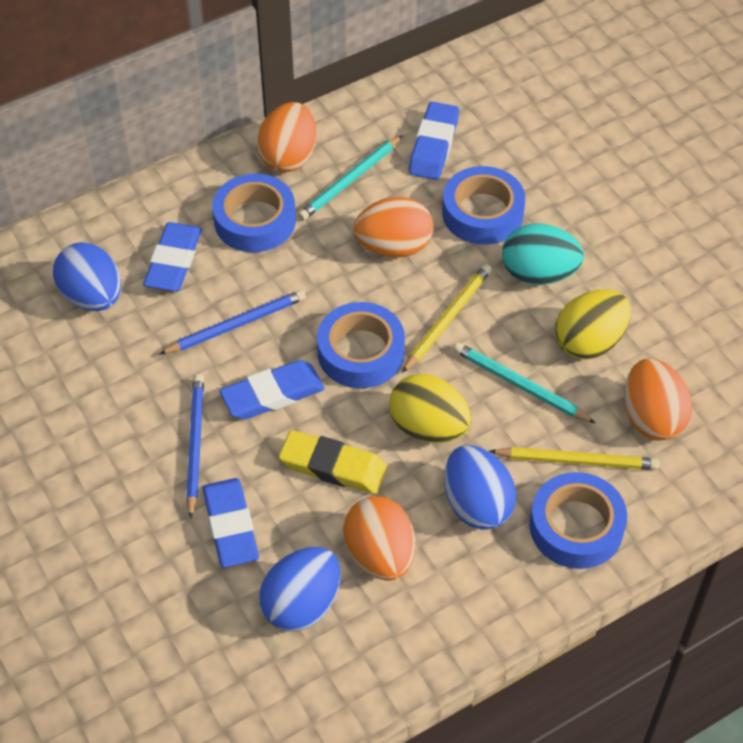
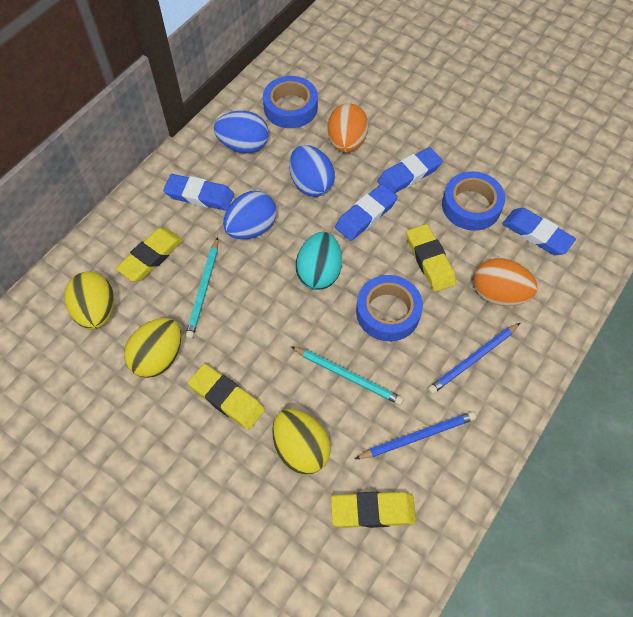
blue tape: 4 -> 3
orange egg: 4 -> 2
yellow egg: 2 -> 3
yellow eraser: 1 -> 4
yellow pencil: 2 -> 0

